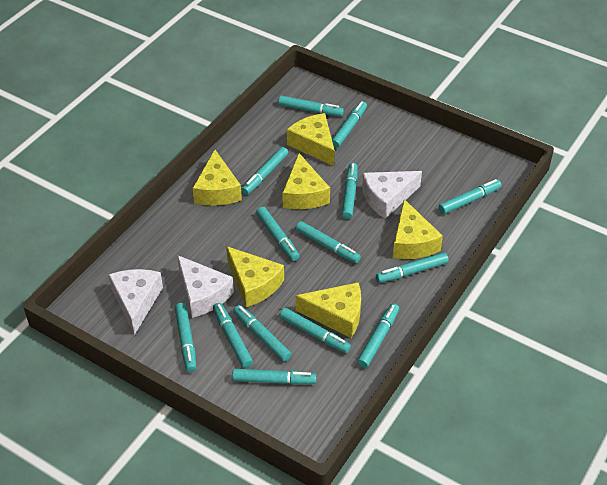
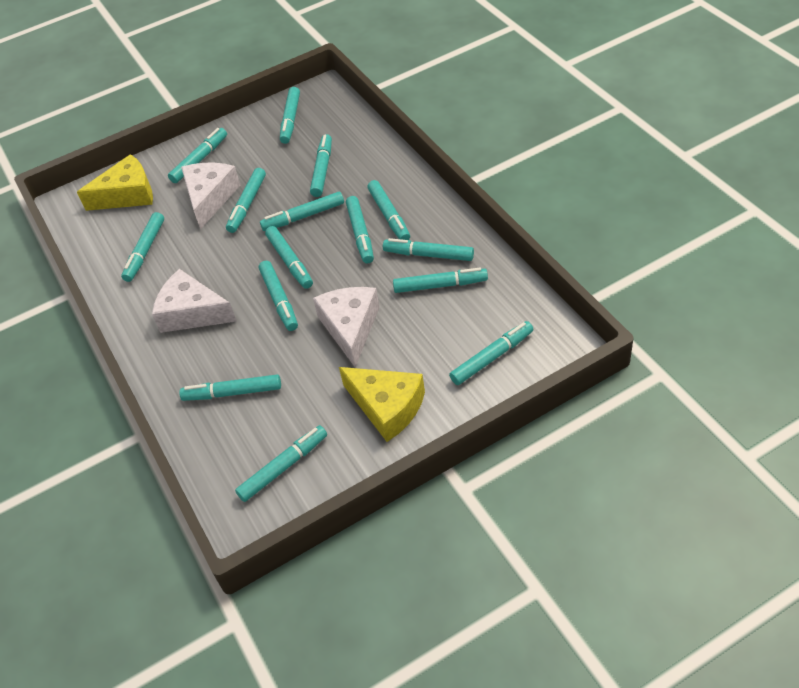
turquoise marker: 14 -> 15
yellow cheese: 6 -> 2

